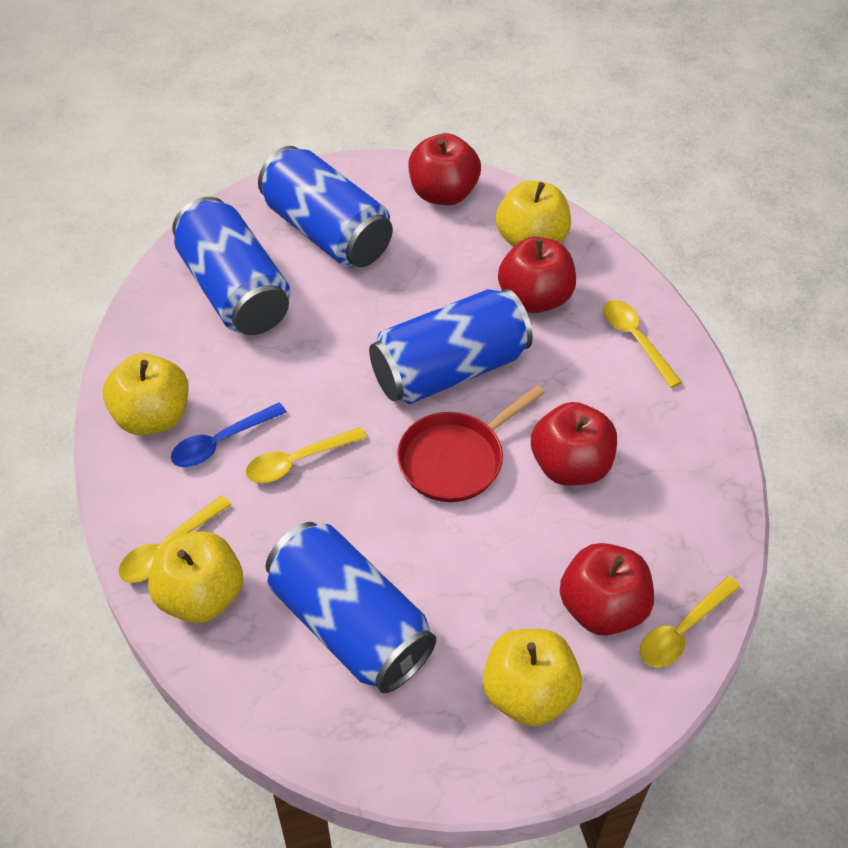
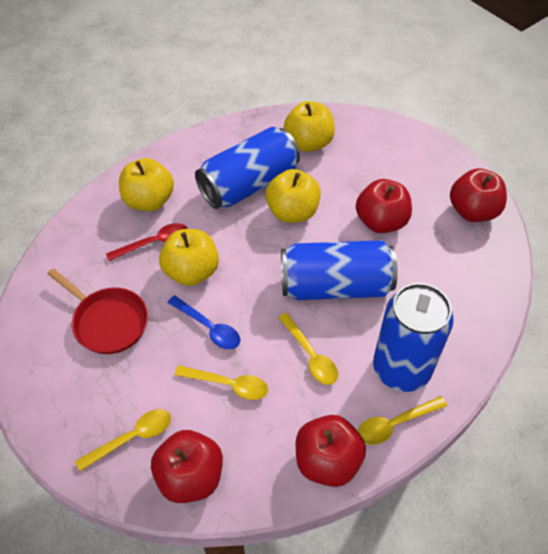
blue can: 4 -> 3
red spoon: 0 -> 1

